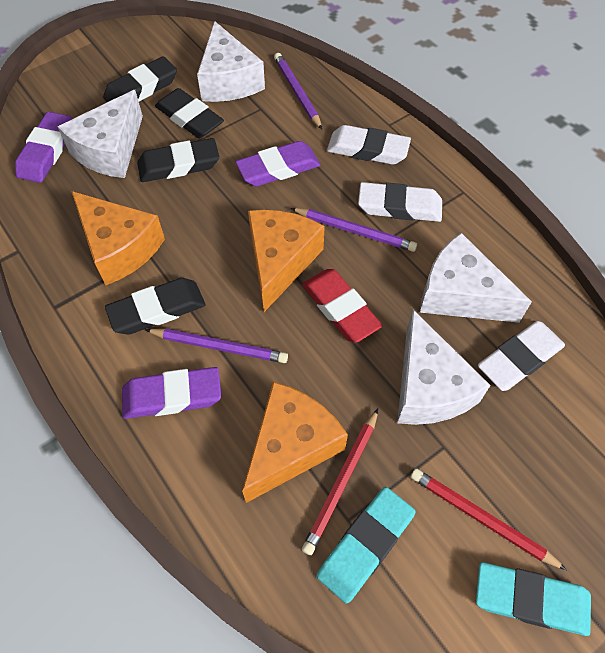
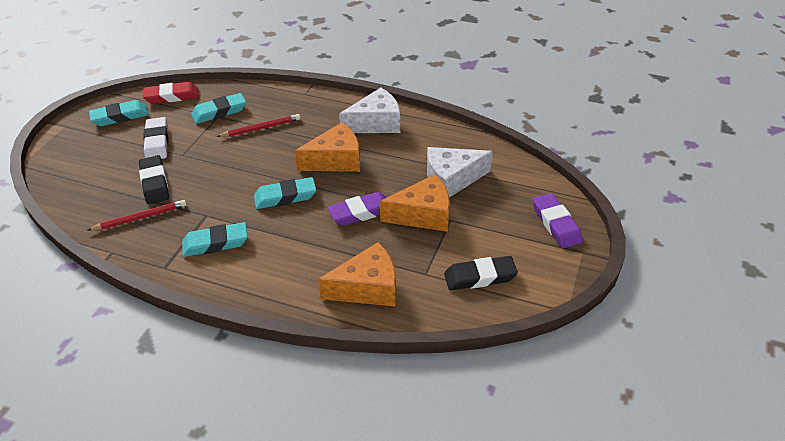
black eraser: 4 -> 2
purple eraser: 3 -> 2
purple pencil: 3 -> 0
turquoise eraser: 2 -> 4
white cheese: 4 -> 2
white eraser: 3 -> 1

